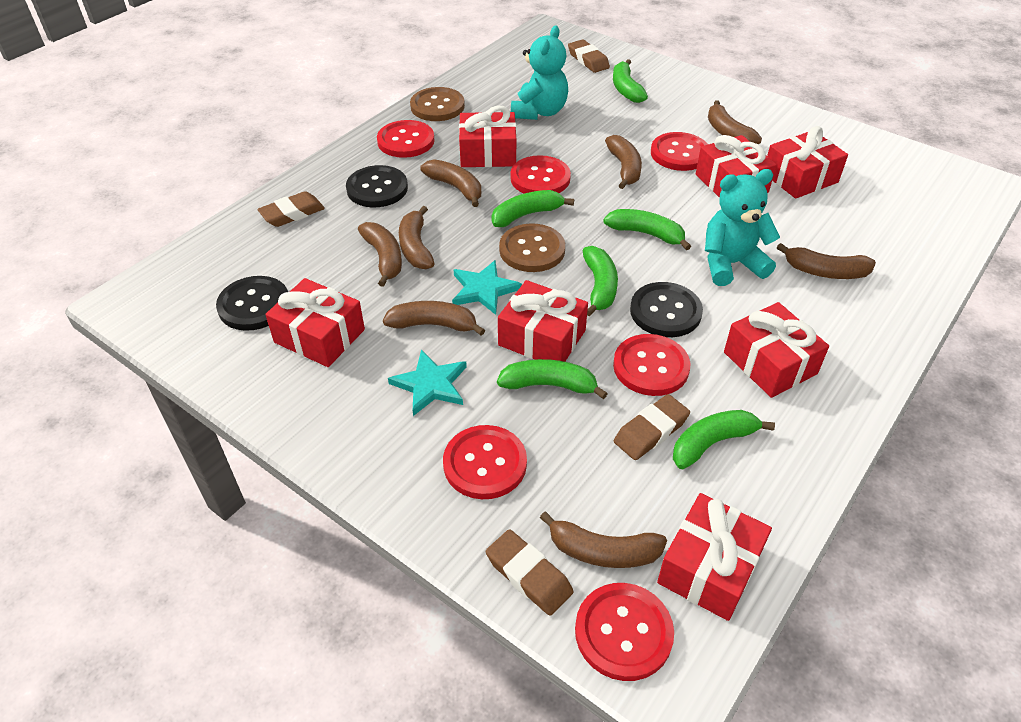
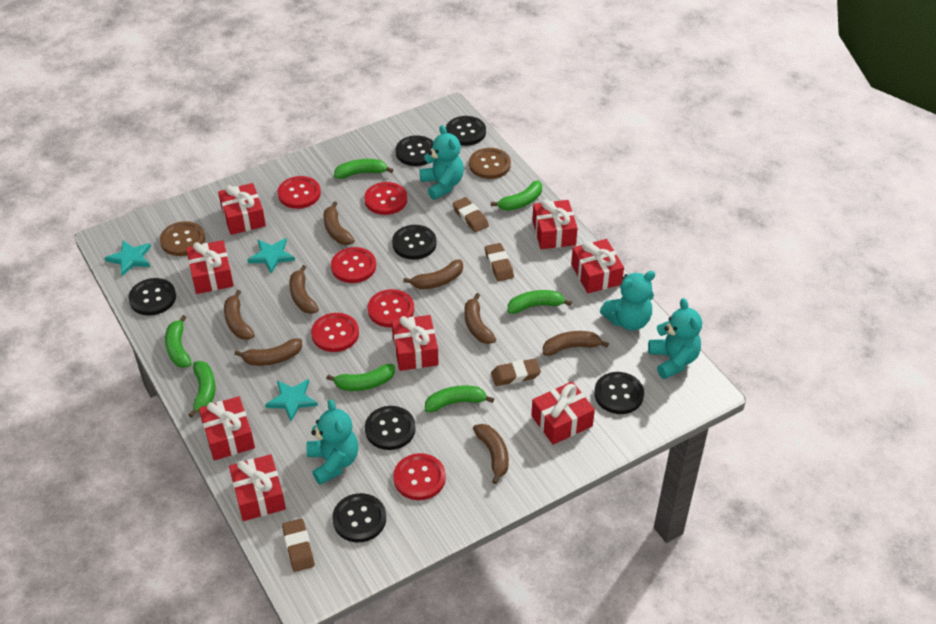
black button: 3 -> 7
green banana: 6 -> 7
red gift: 7 -> 8
turquoise star: 2 -> 3
turquoise teddy bear: 2 -> 4

